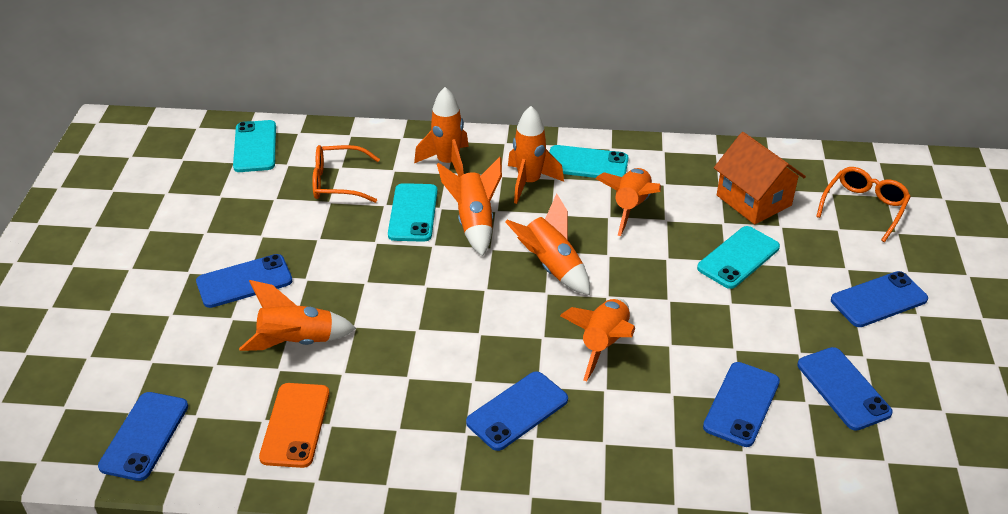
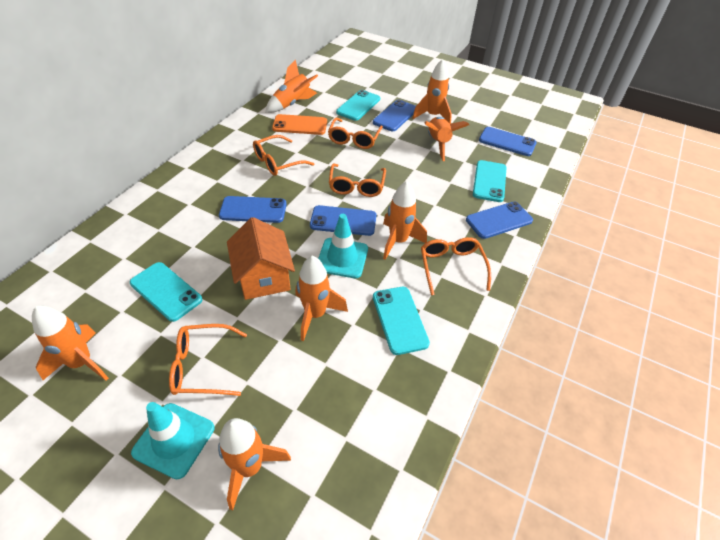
blue phone: 6 -> 5
orange glasses: 2 -> 5
turquoise traffic cone: 0 -> 2

